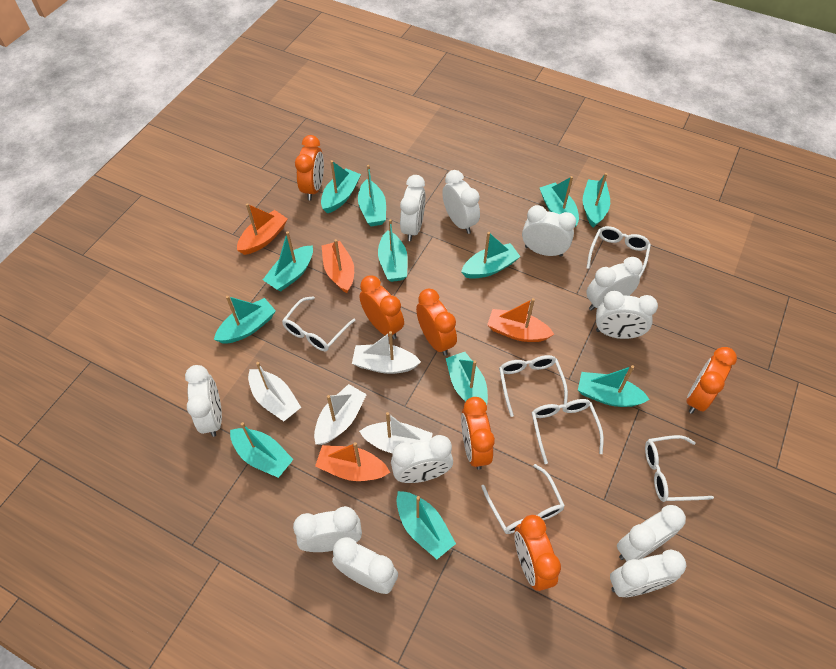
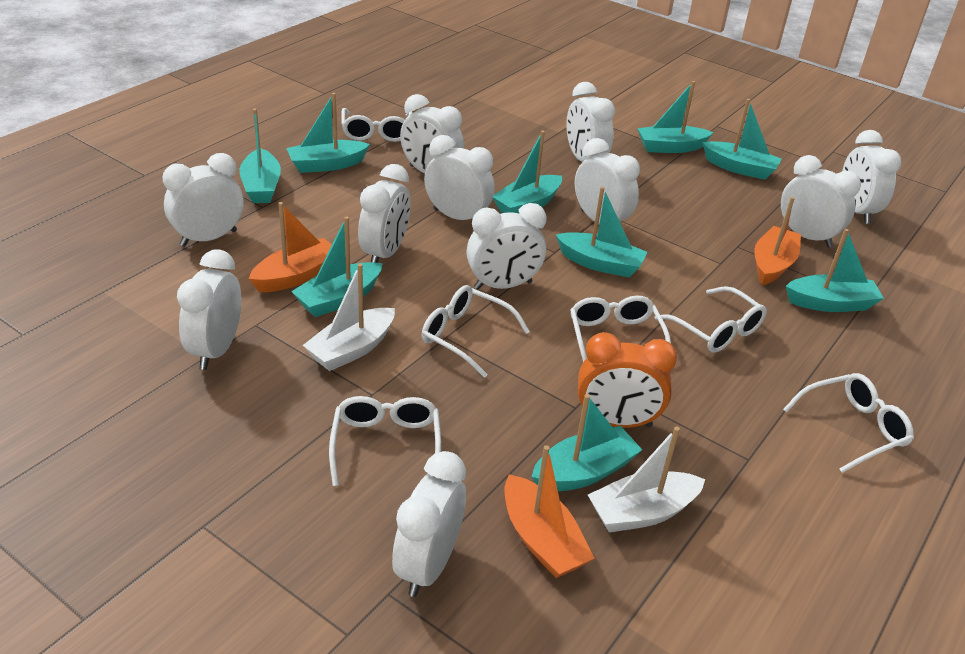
orange boat: 4 -> 3
orange clock: 6 -> 1
turquoise boat: 12 -> 9
white boat: 4 -> 2

